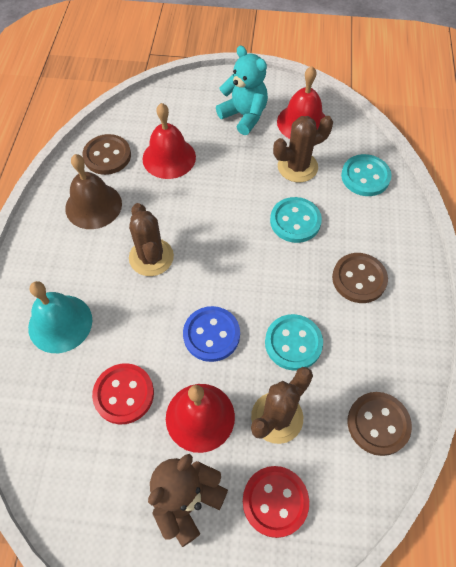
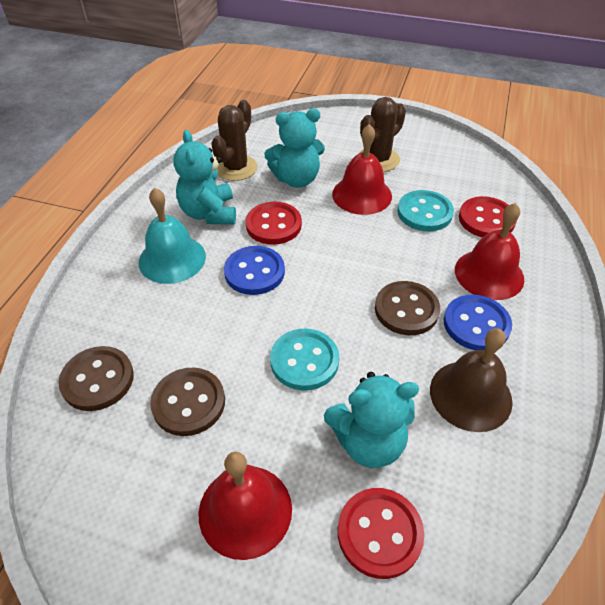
blue button: 1 -> 2
brown cactus: 3 -> 2
brown teddy bear: 1 -> 0
red button: 2 -> 3
turquoise button: 3 -> 2
turquoise teddy bear: 1 -> 3

